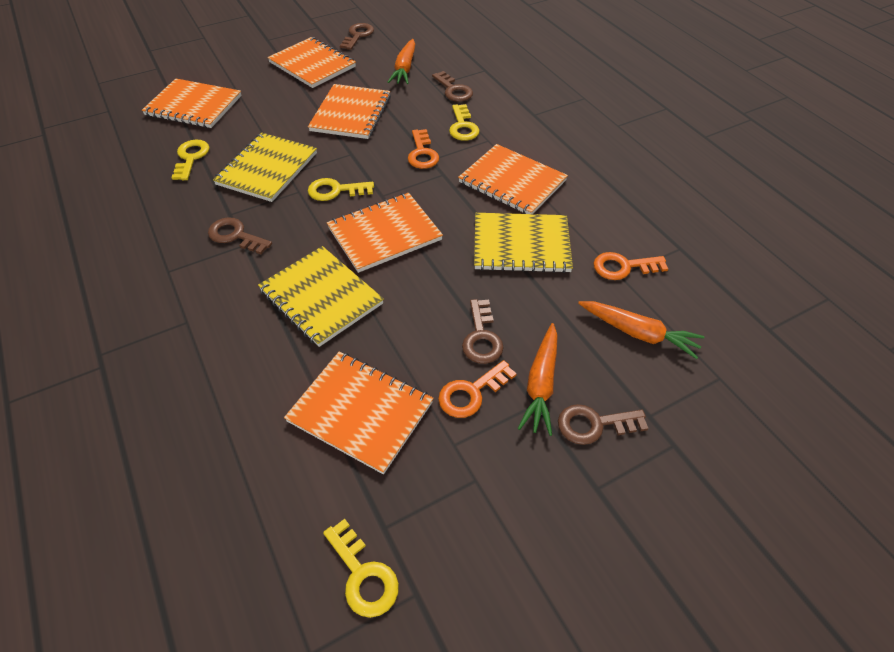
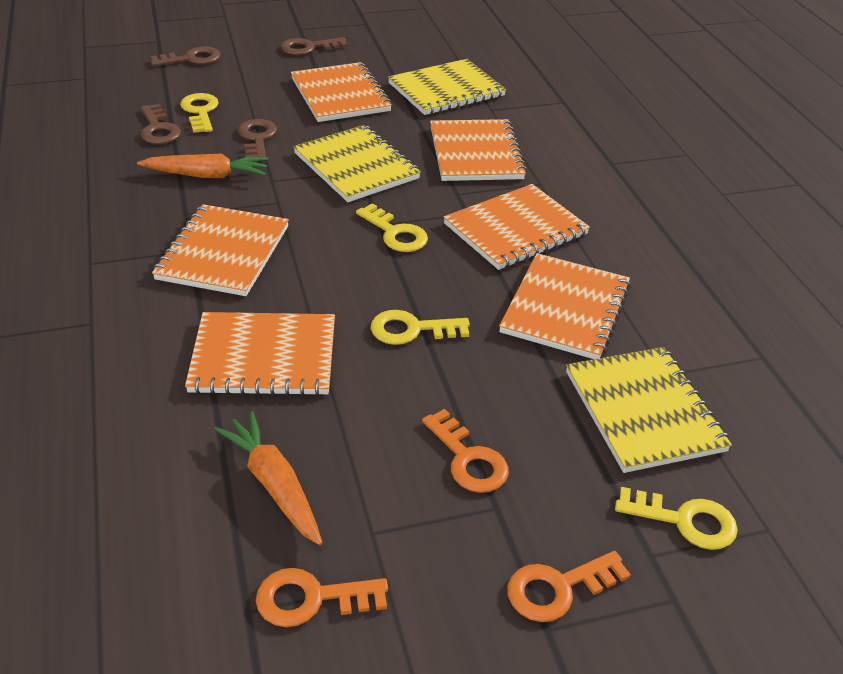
brown key: 5 -> 4
orange carrot: 3 -> 2

